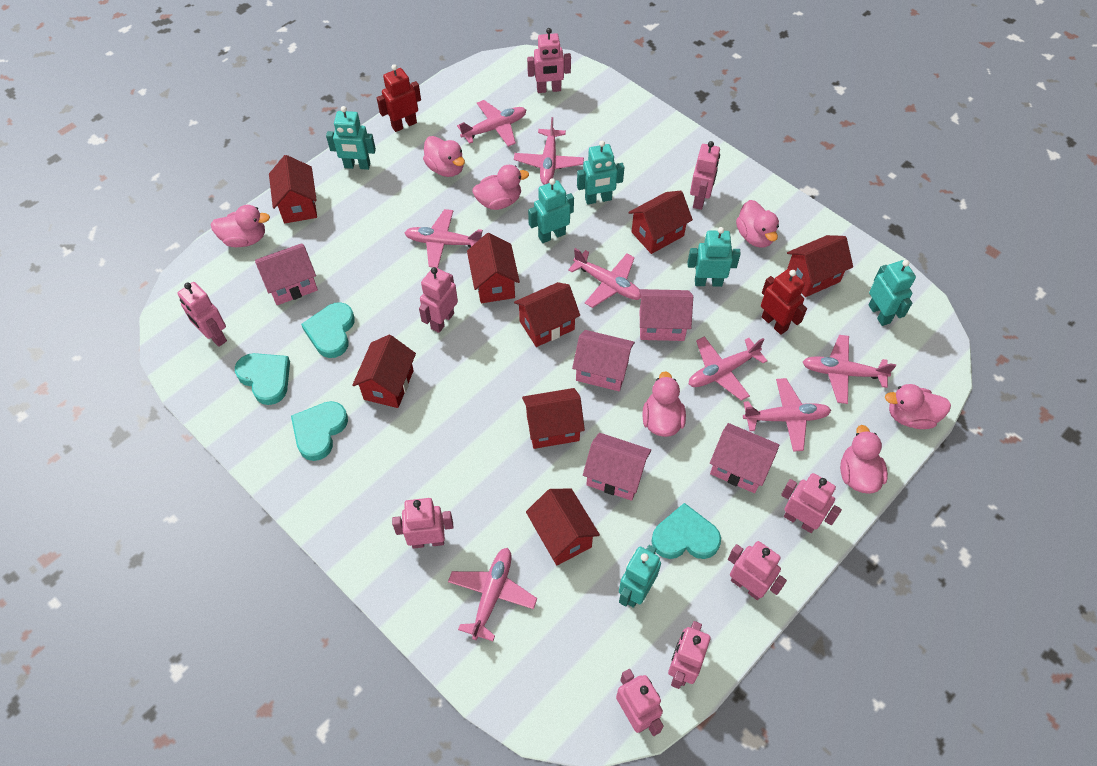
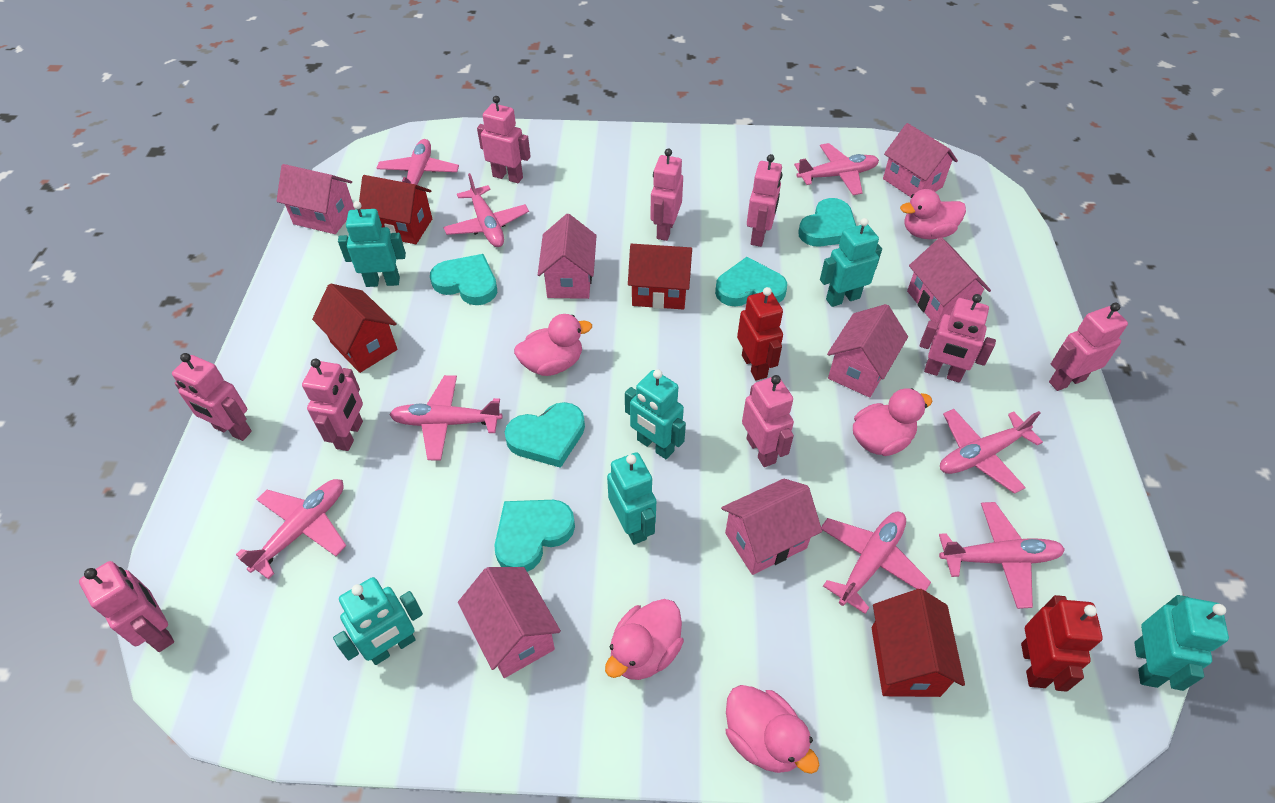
pink duck: 7 -> 5
pink house: 5 -> 7
red house: 8 -> 4
turquoise heart: 4 -> 5

